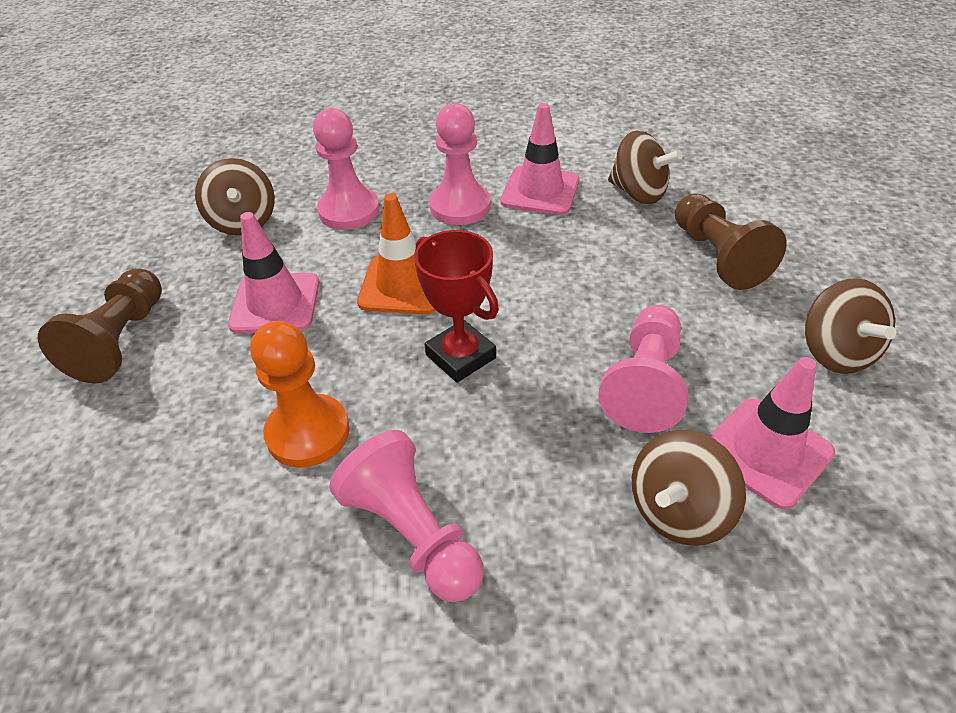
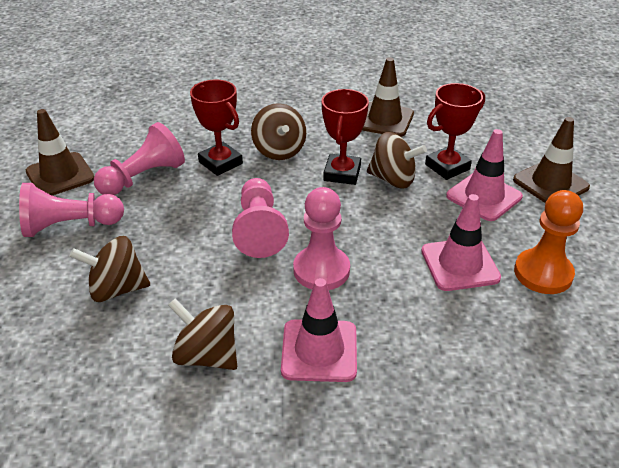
brown pawn: 2 -> 0
brown traffic cone: 0 -> 3
orange traffic cone: 1 -> 0
red trophy: 1 -> 3

